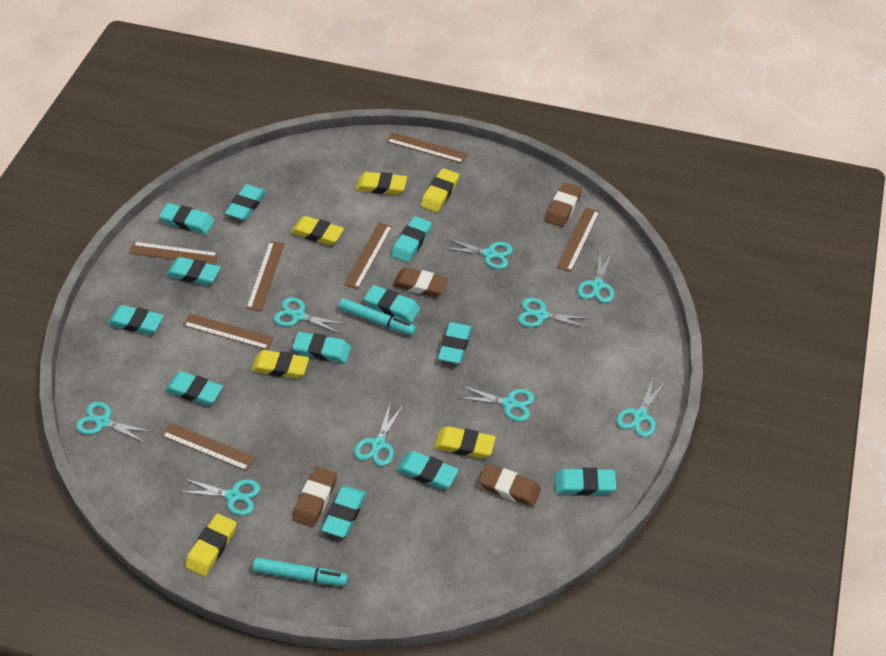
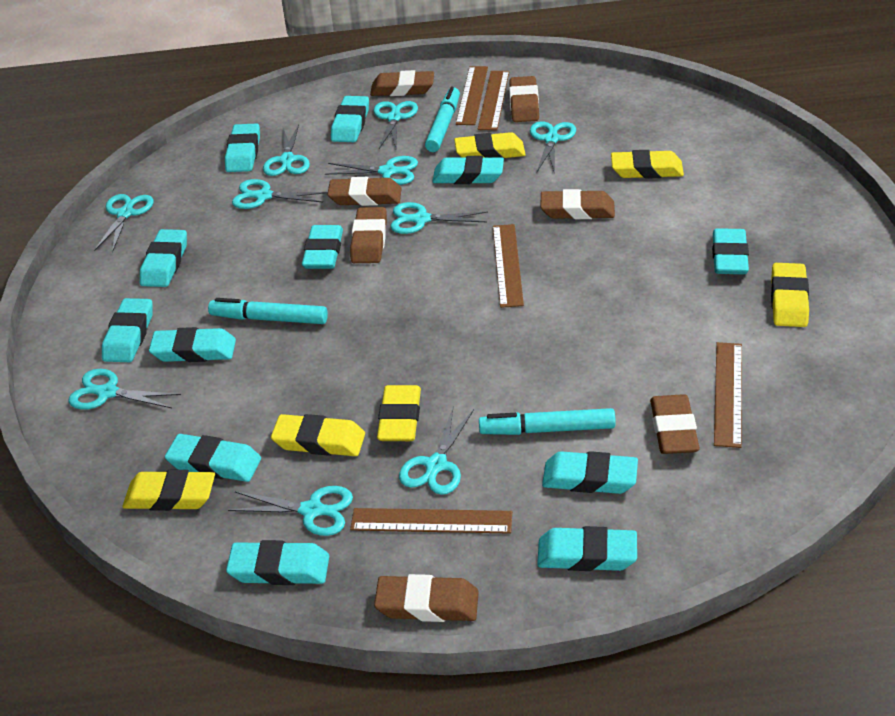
brown eraser: 4 -> 7
brown ruler: 7 -> 5
turquoise marker: 2 -> 3
turquoise scissors: 9 -> 10

